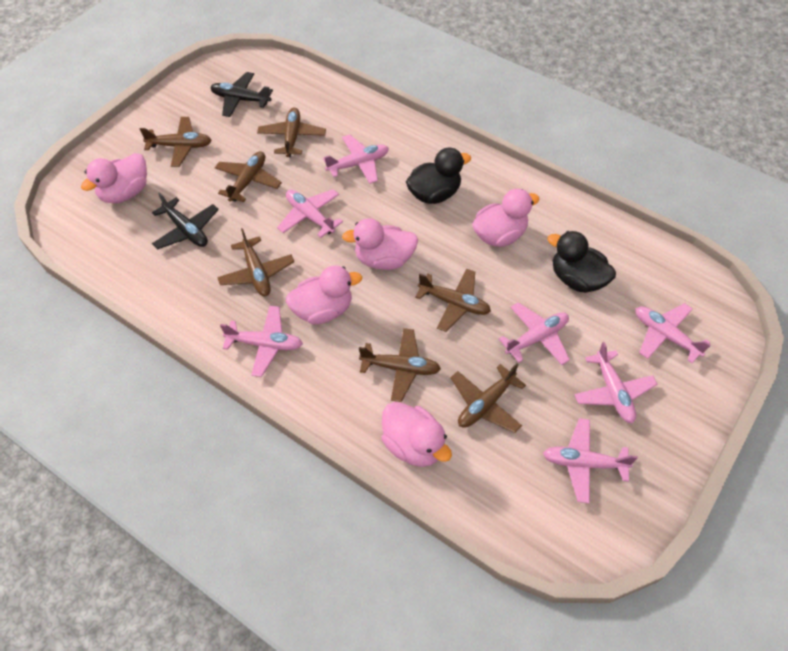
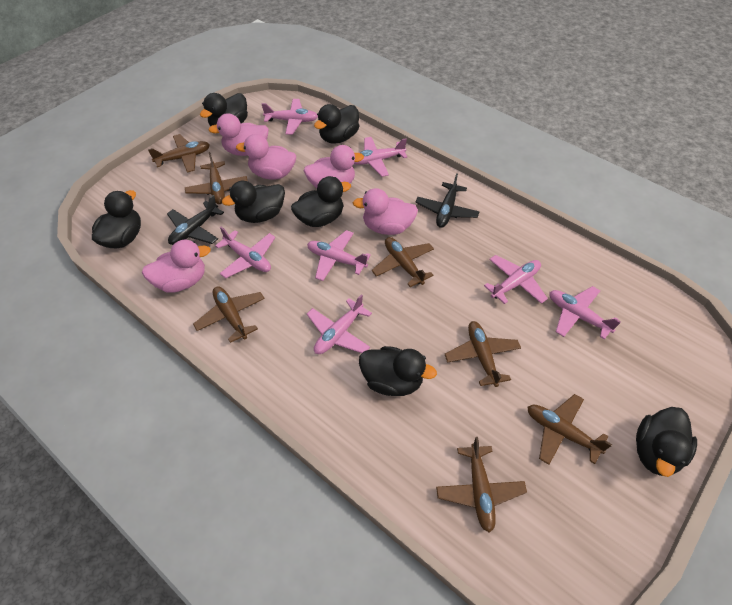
black duck: 2 -> 7

